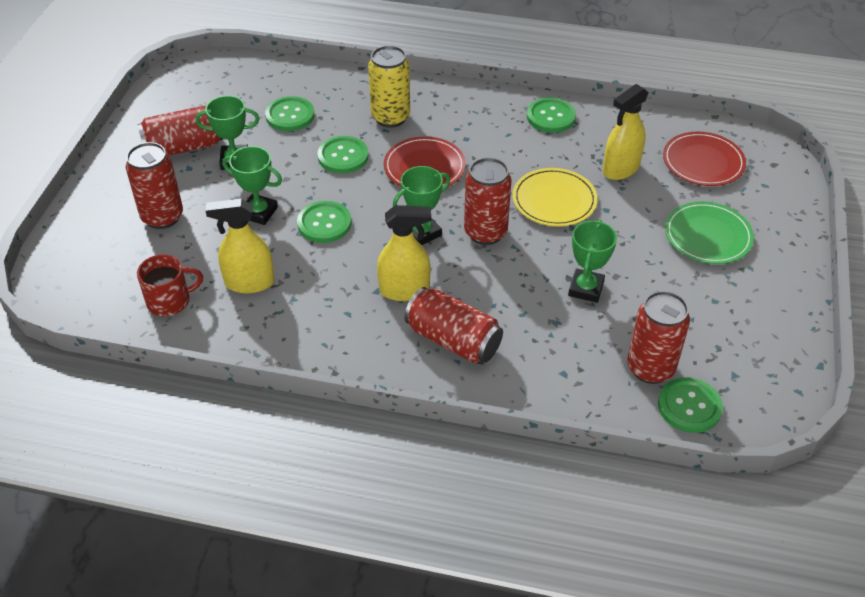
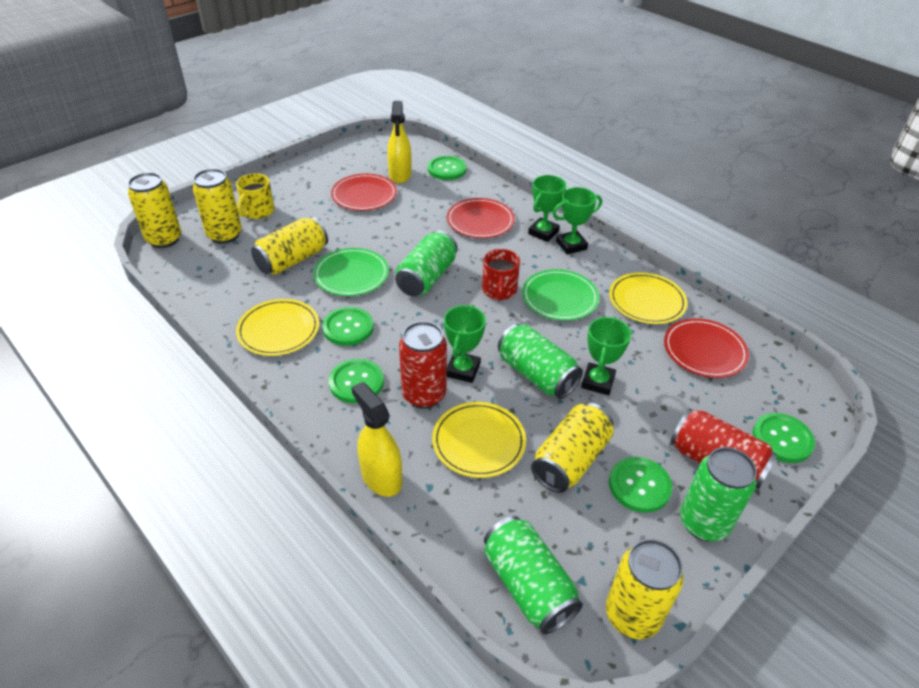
green can: 0 -> 4
green plate: 1 -> 2
red can: 5 -> 2
red plate: 2 -> 3
yellow can: 1 -> 5
yellow mug: 0 -> 1
yellow plate: 1 -> 3
yellow spray bottle: 3 -> 2

